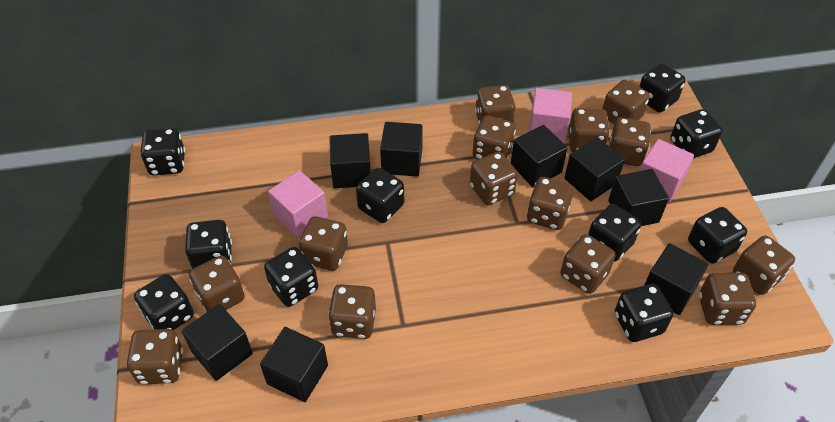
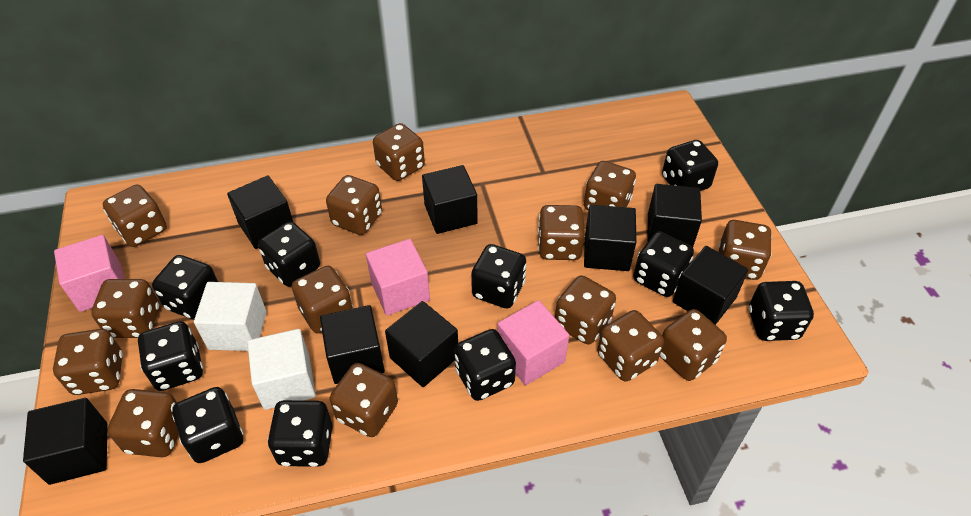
white cube: 0 -> 2

